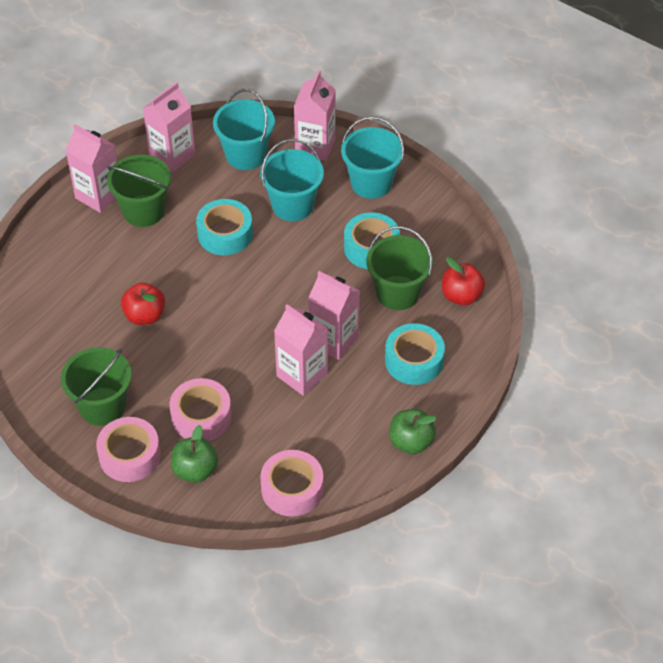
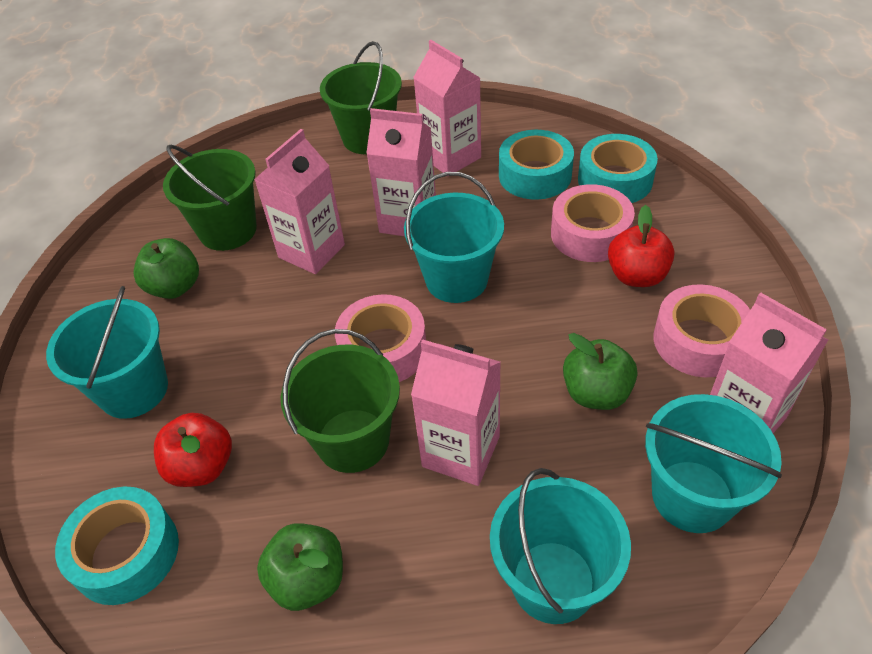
green apple: 2 -> 3
turquoise bucket: 3 -> 4

